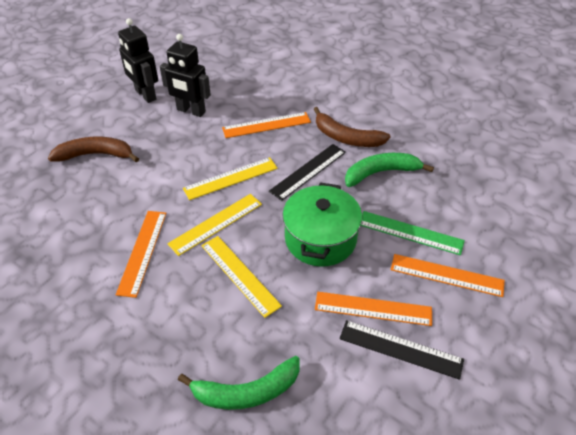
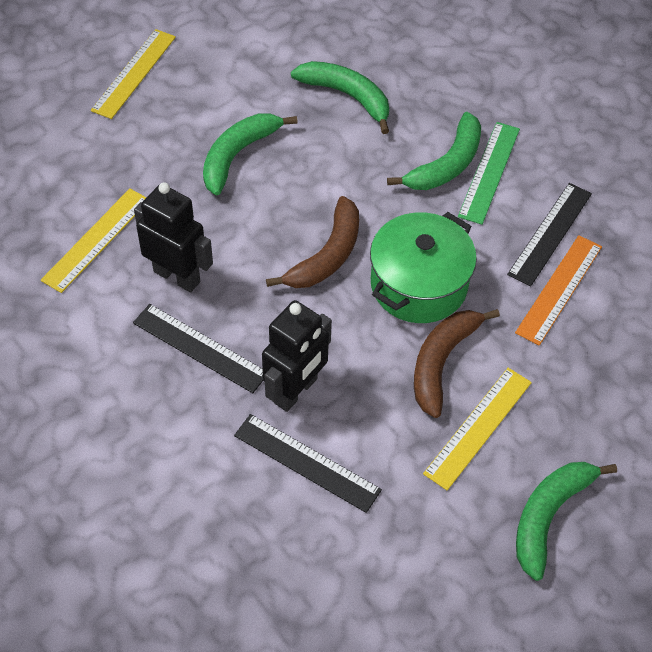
black ruler: 2 -> 3
green banana: 2 -> 4
orange ruler: 4 -> 1

